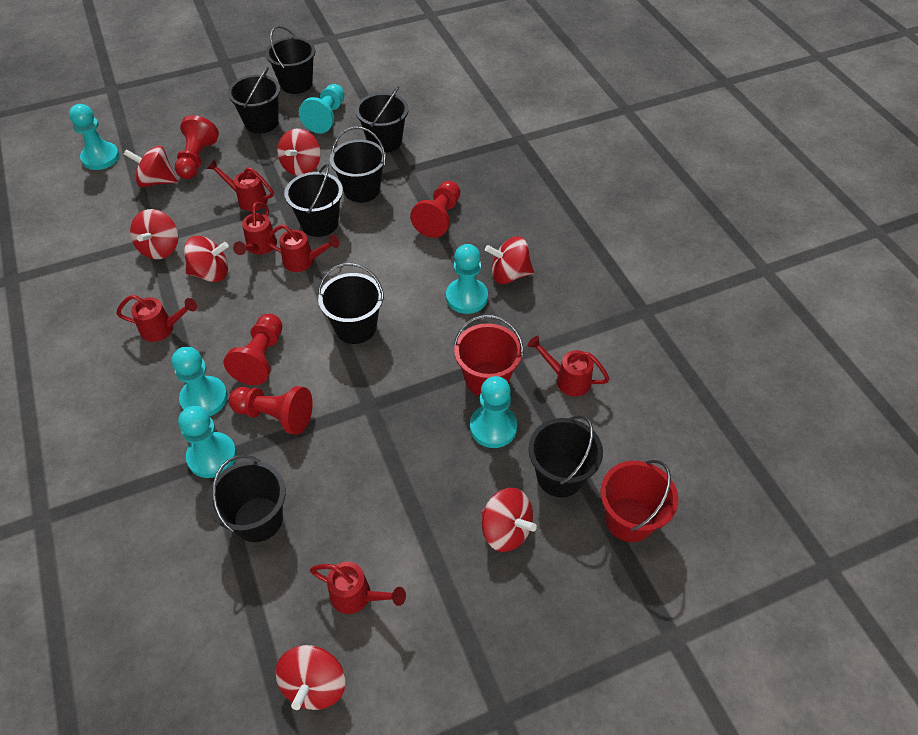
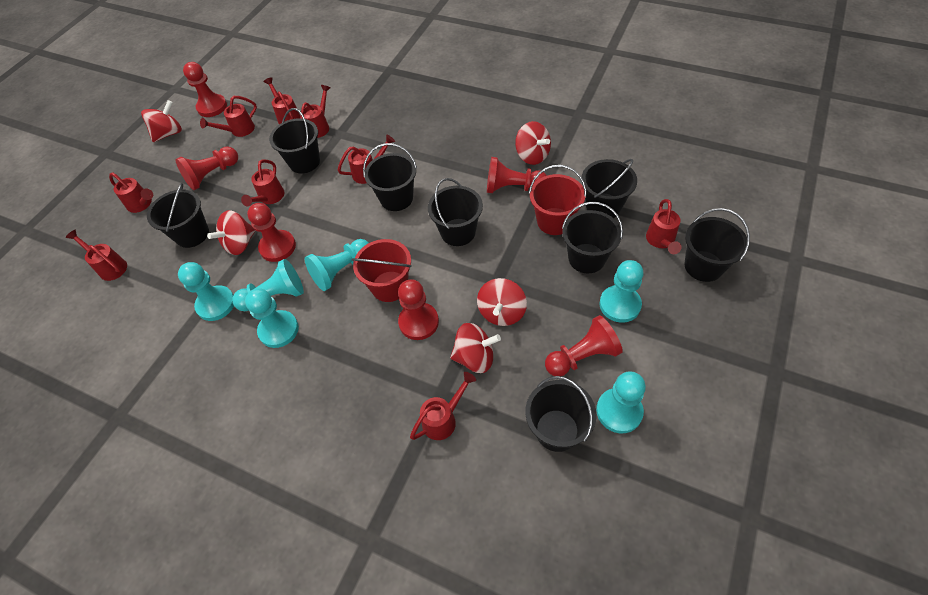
red pawn: 4 -> 6
red spinning top: 7 -> 5
red watering can: 6 -> 9

